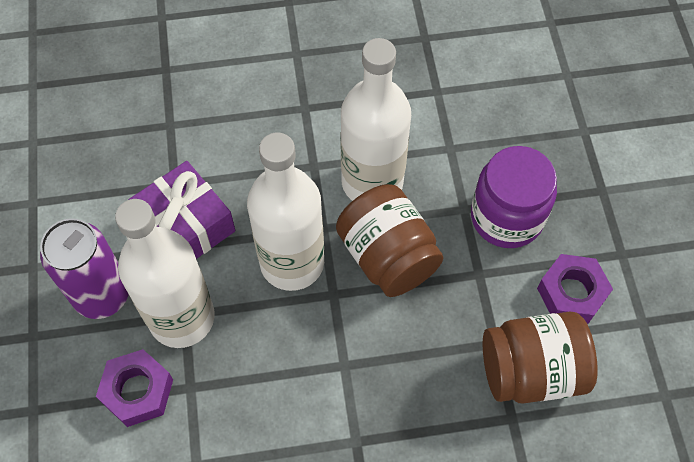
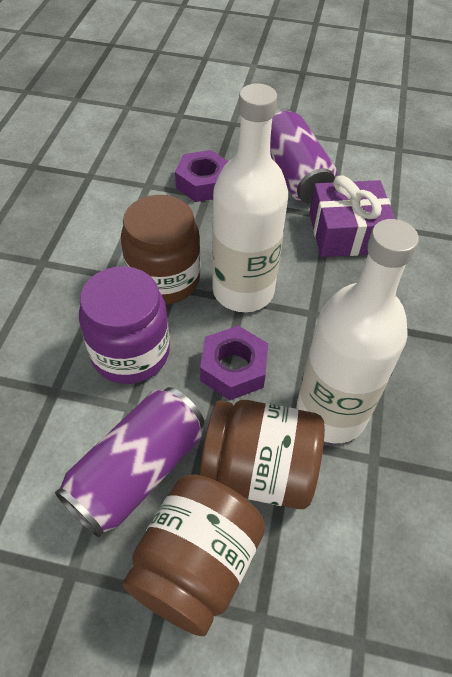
brown jar: 2 -> 3
purple can: 1 -> 2
white bottle: 3 -> 2

